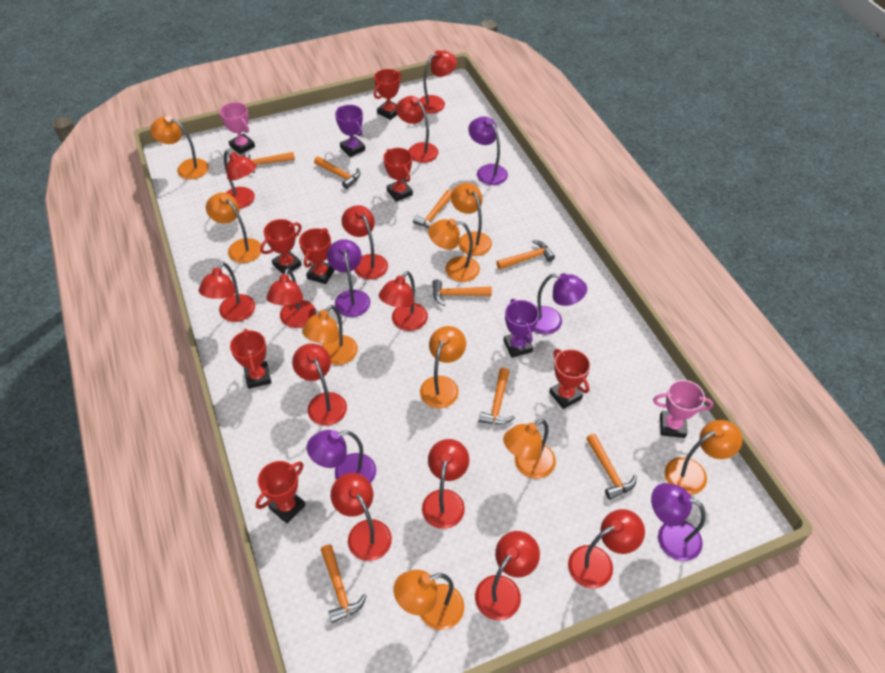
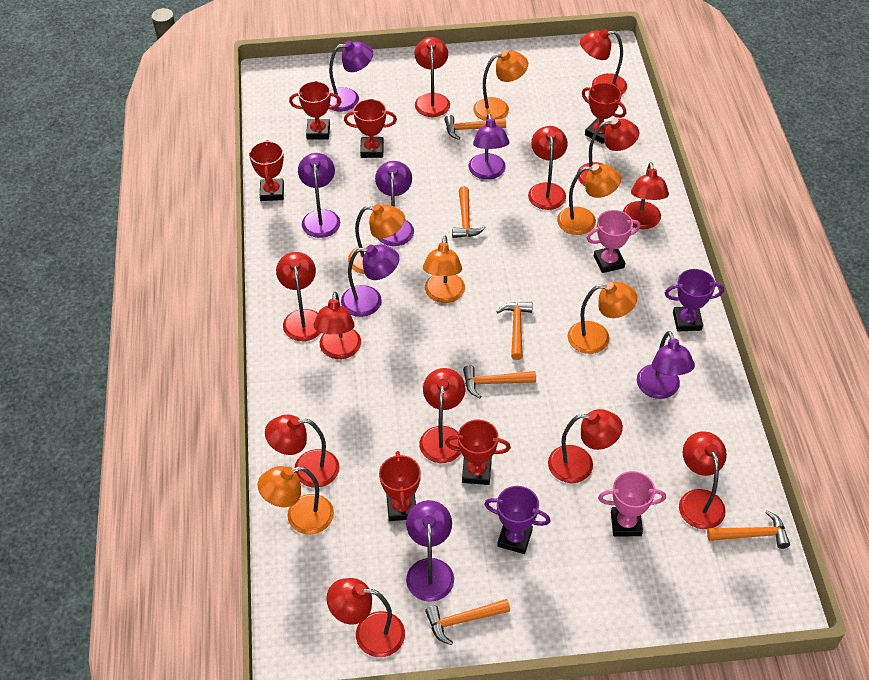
orange hammer: 8 -> 6
orange lamp: 9 -> 6
purple lamp: 5 -> 7
red trophy: 7 -> 6

